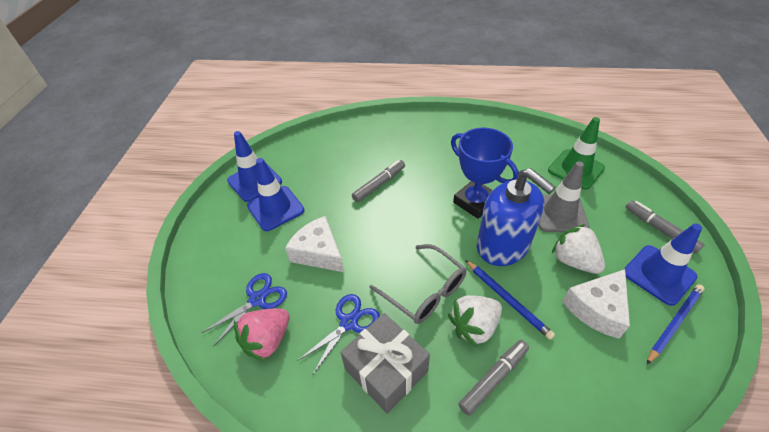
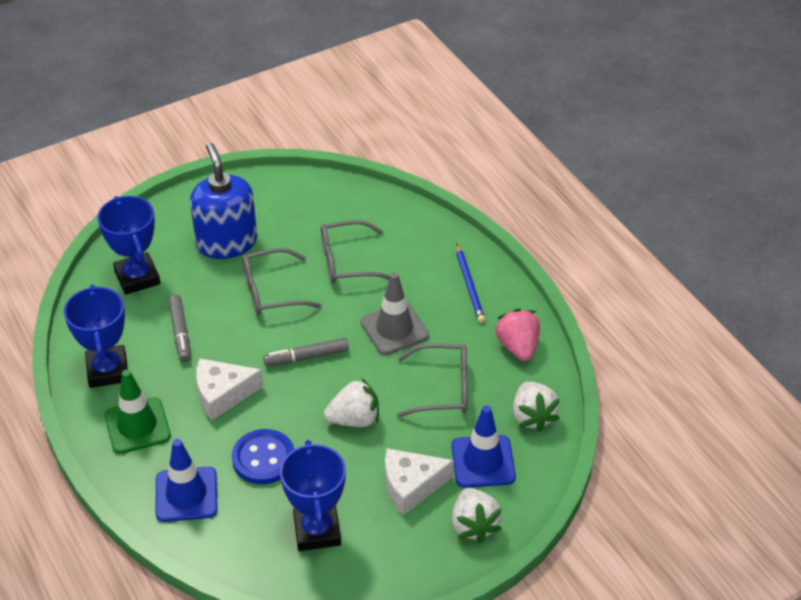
blue button: 0 -> 1
blue pencil: 2 -> 1
blue scissors: 2 -> 0
blue traffic cone: 3 -> 2
blue trophy: 1 -> 3
grey gift: 1 -> 0
grey glasses: 1 -> 3
grey marker: 3 -> 2
white strawberry: 2 -> 3

